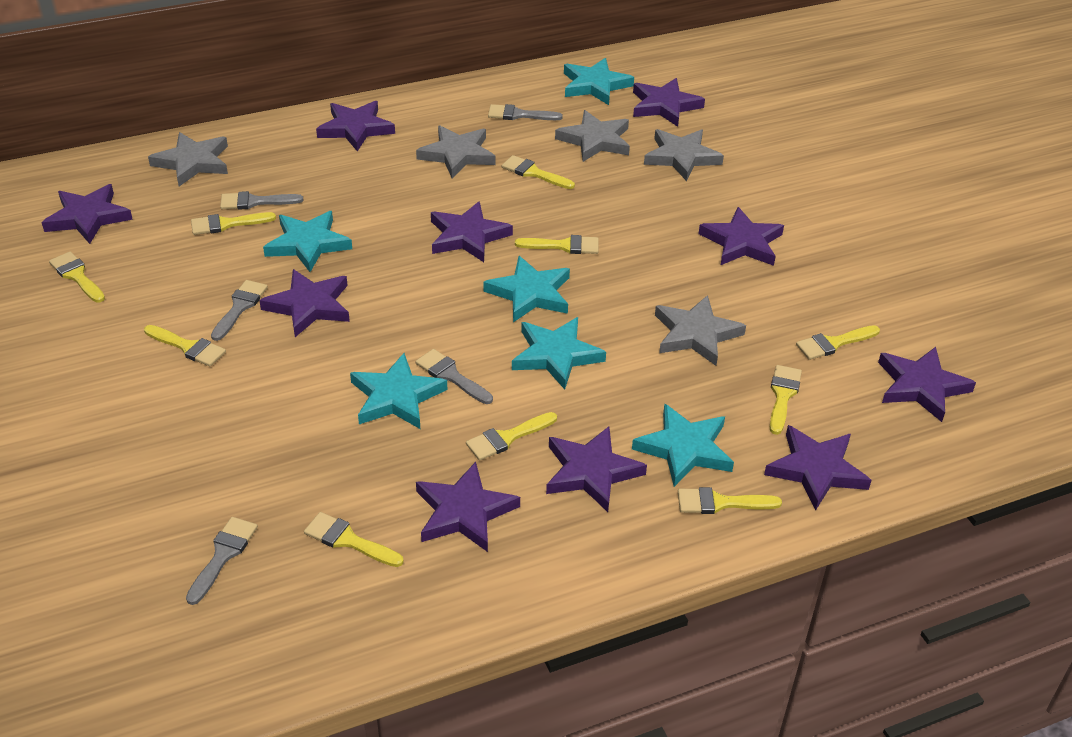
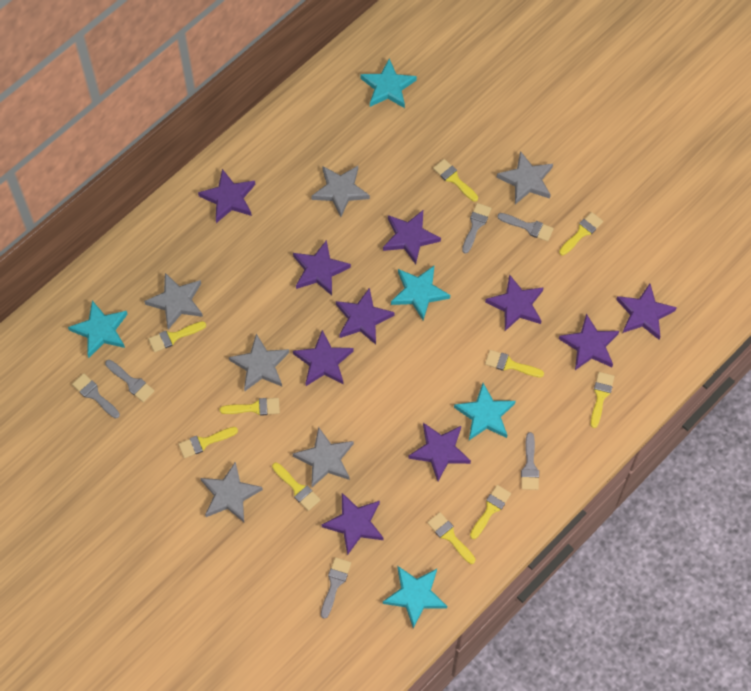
grey brush: 5 -> 6
grey star: 5 -> 6
turquoise star: 6 -> 5

